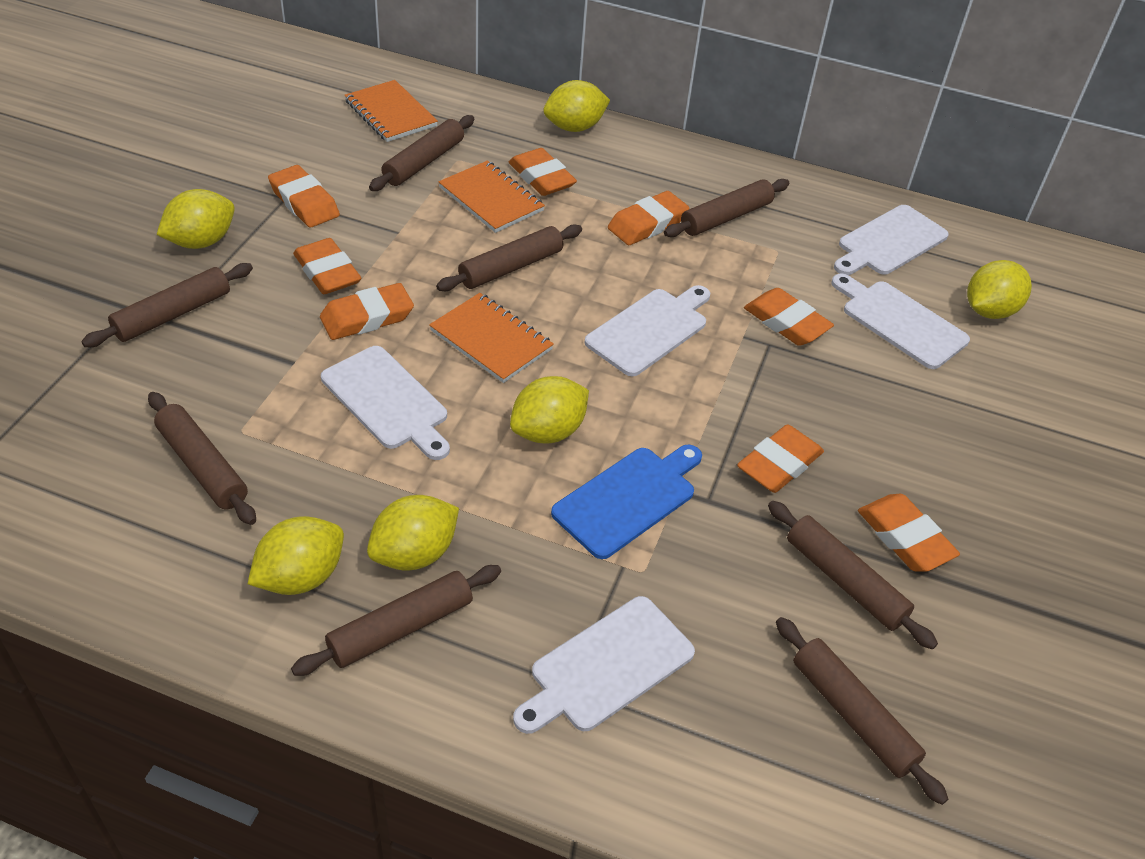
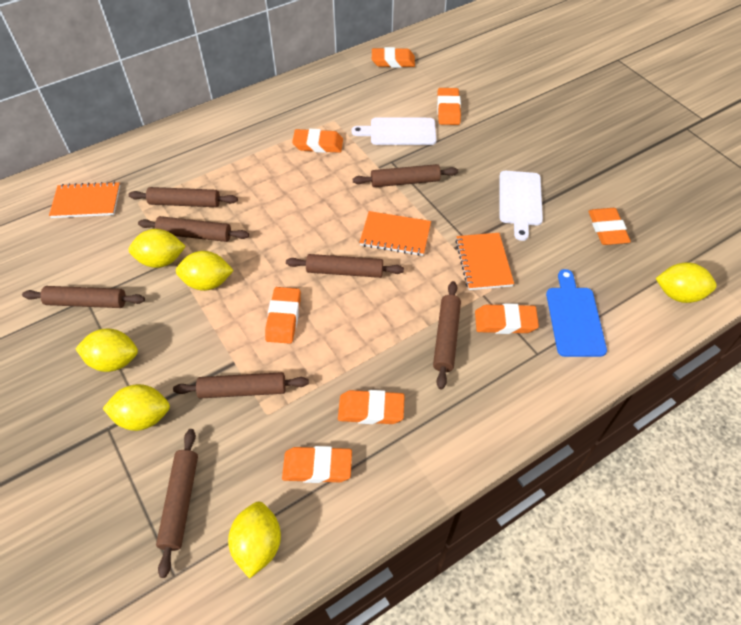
white cutting board: 5 -> 2

